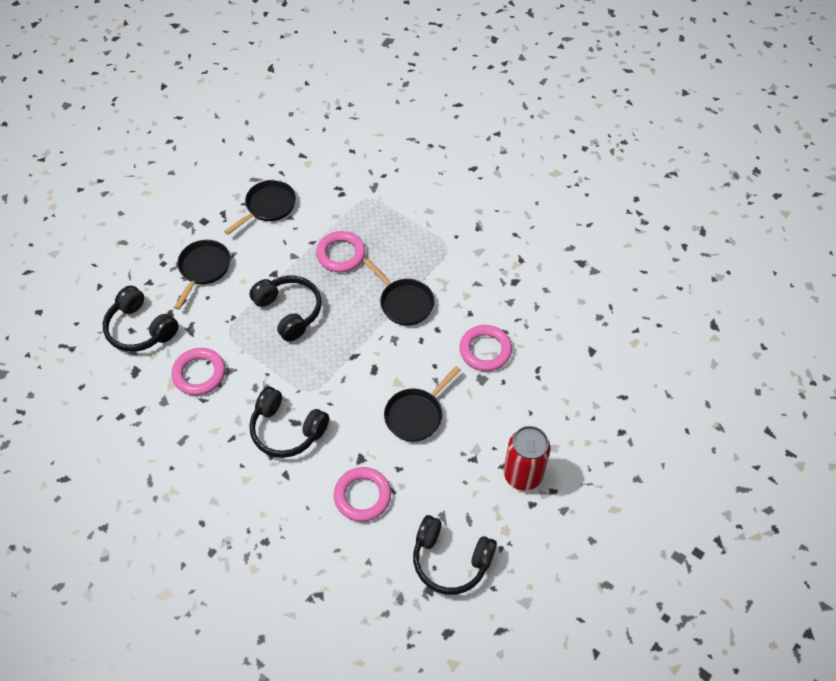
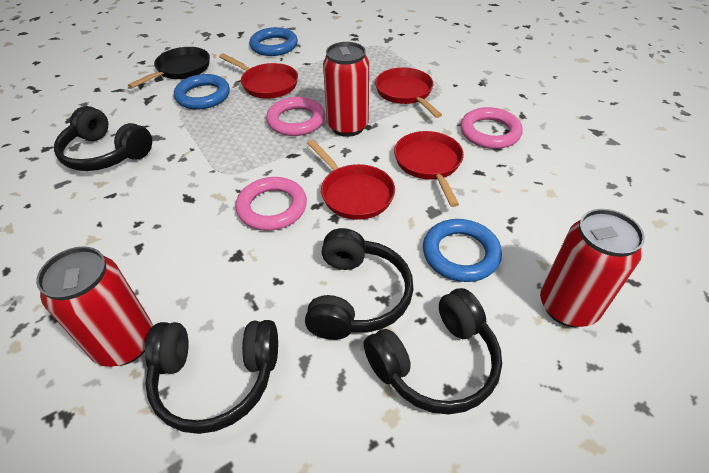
black pan: 4 -> 1
blue ring: 0 -> 3
pink ring: 4 -> 3
red can: 1 -> 3
red pan: 0 -> 4

